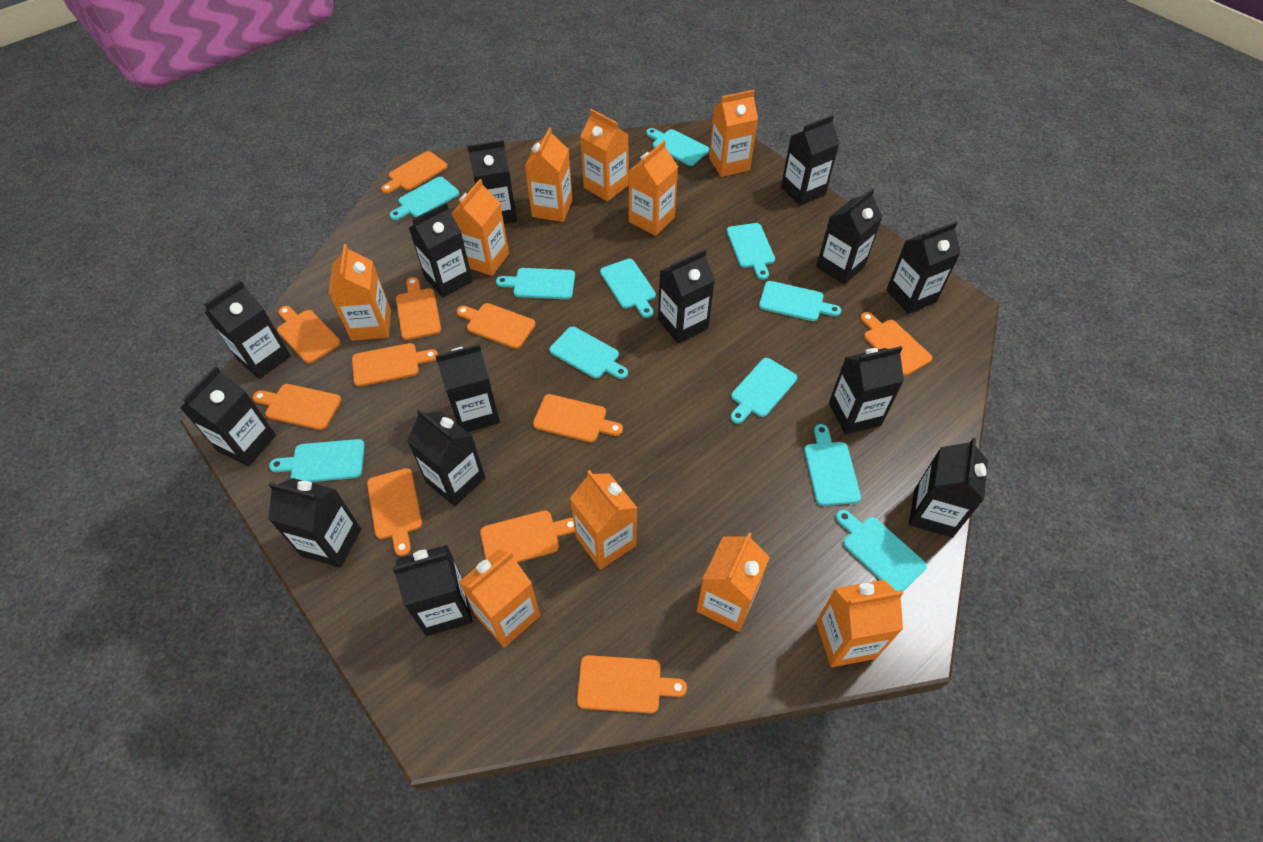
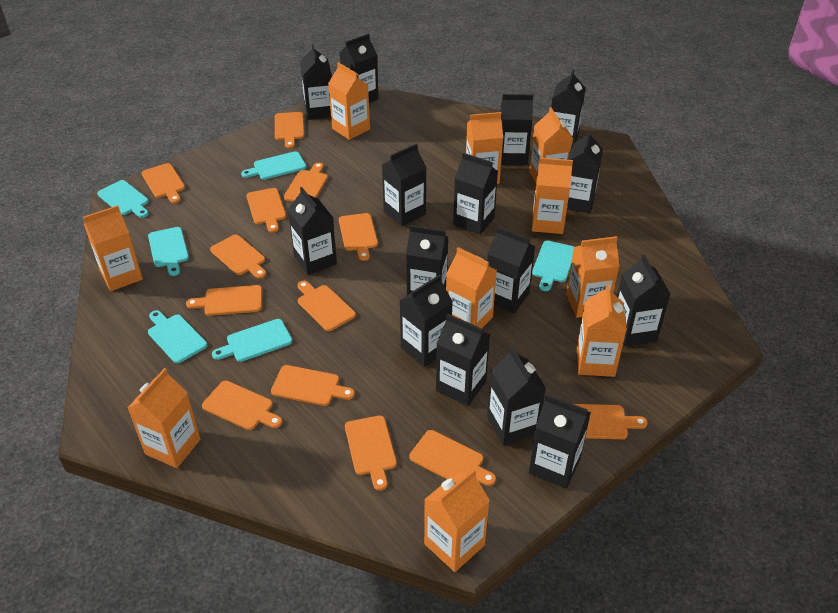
black carton: 14 -> 15
orange cutting board: 11 -> 13
turquoise cutting board: 11 -> 6

